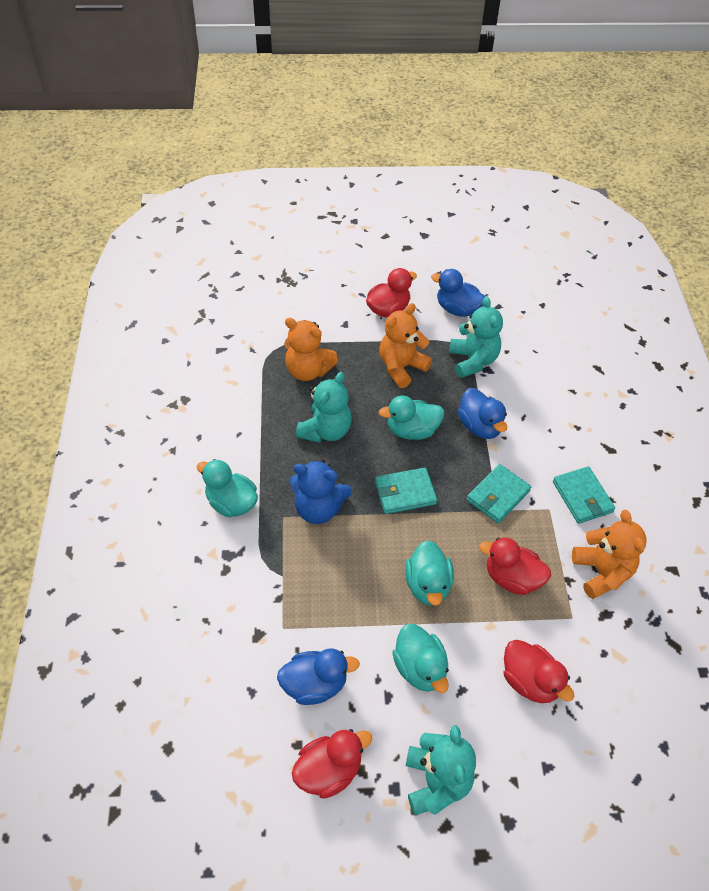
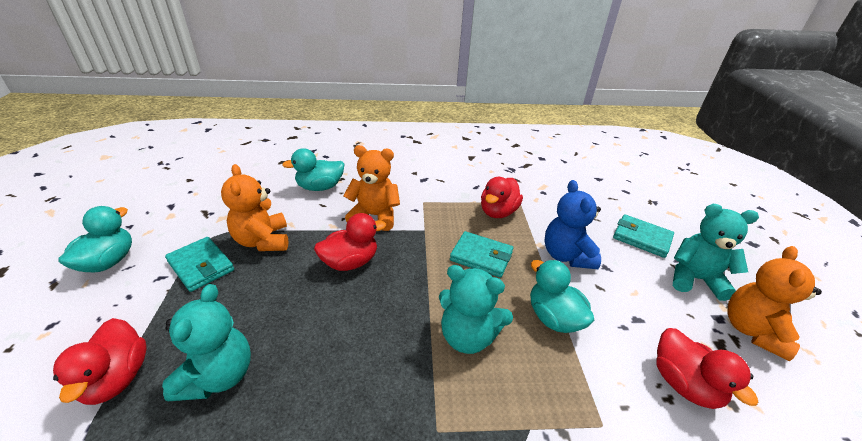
blue duck: 3 -> 0
turquoise duck: 4 -> 3

